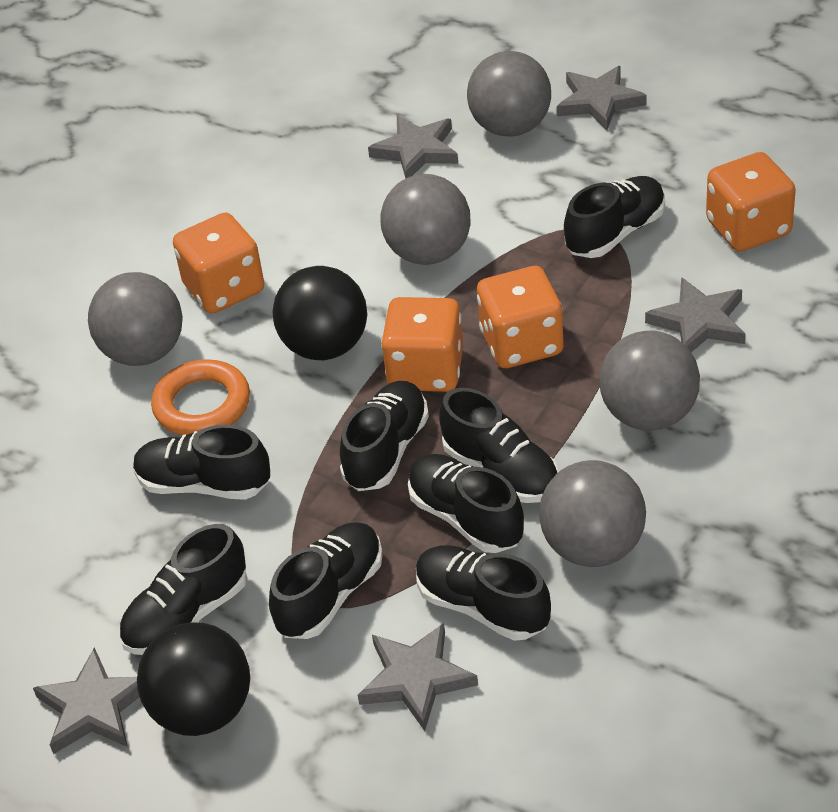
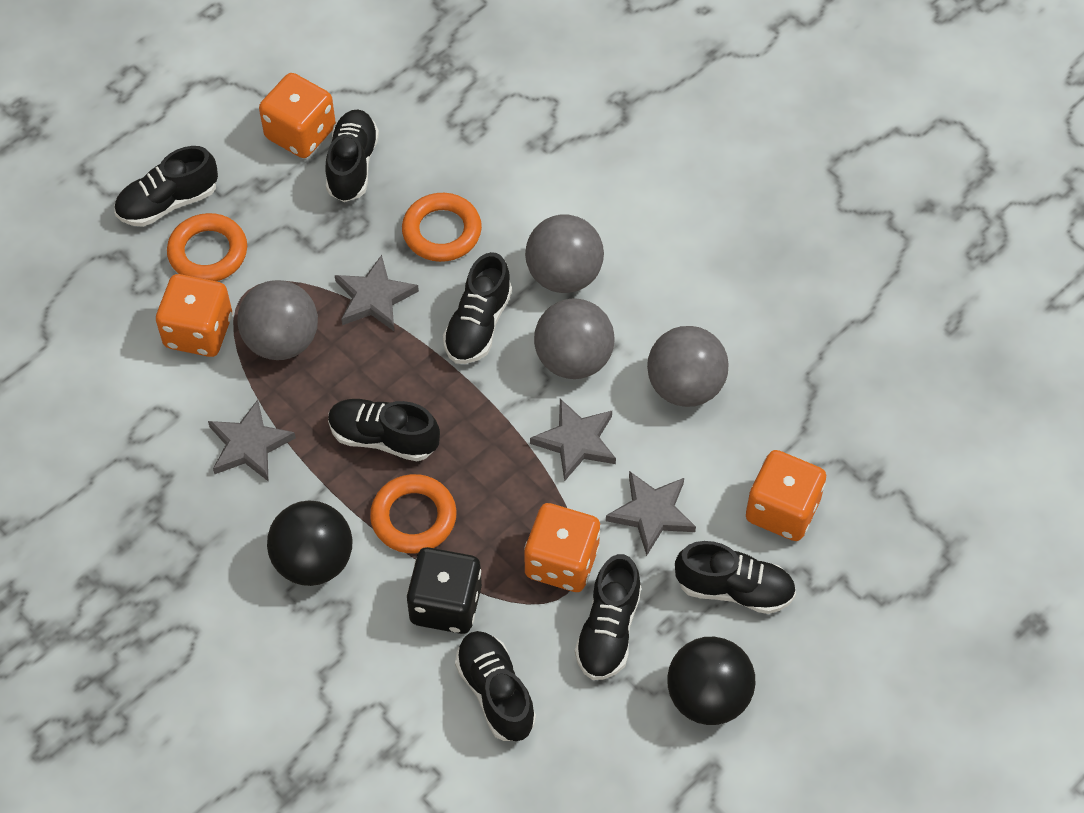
black dice: 0 -> 1
black shoe: 8 -> 7
grey ball: 5 -> 4
grey star: 5 -> 4
orange ring: 1 -> 3

